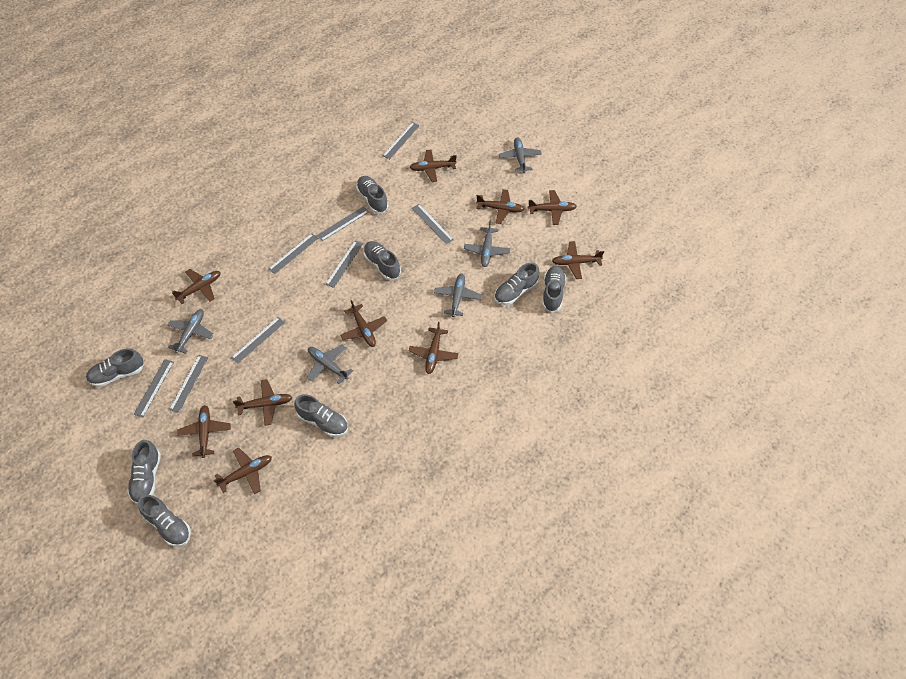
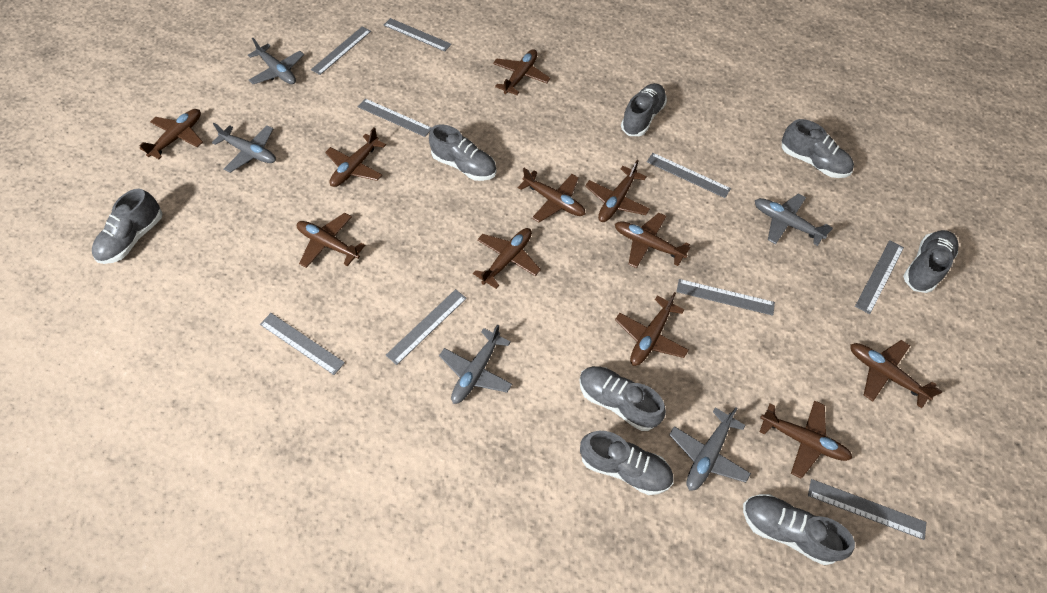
brown plane: 10 -> 11
grey ruler: 8 -> 9

